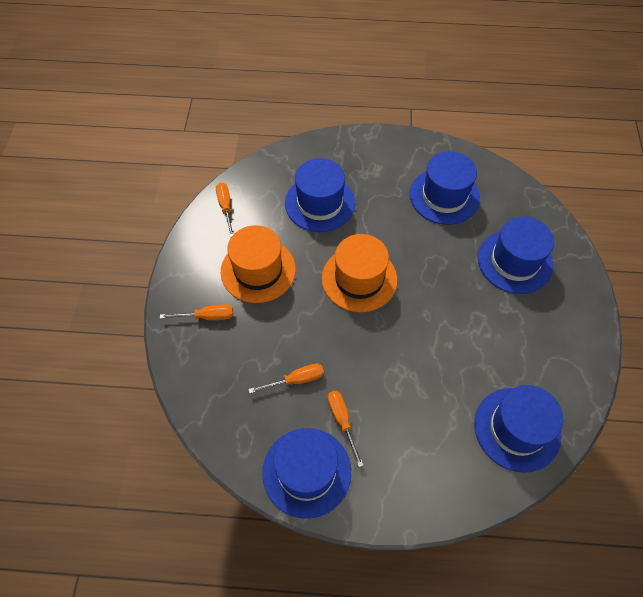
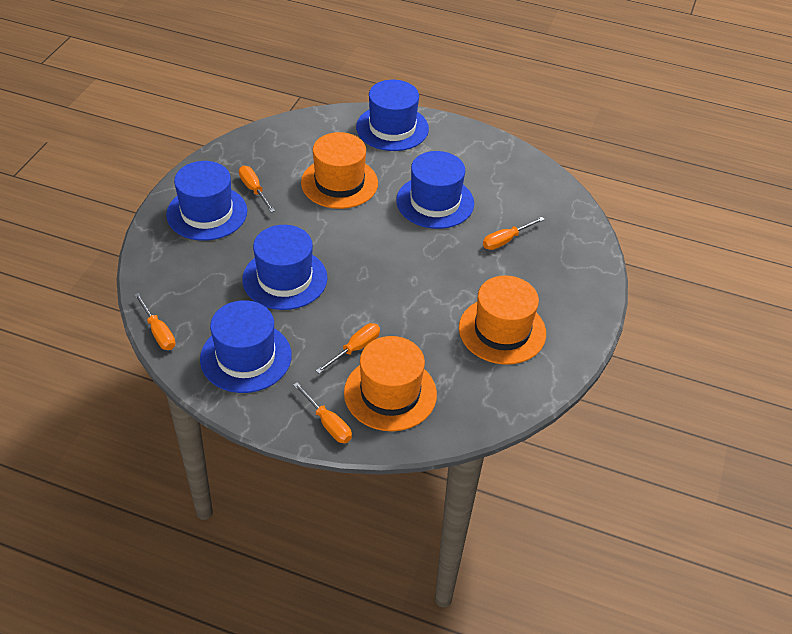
orange hat: 2 -> 3
orange screwdriver: 4 -> 5

